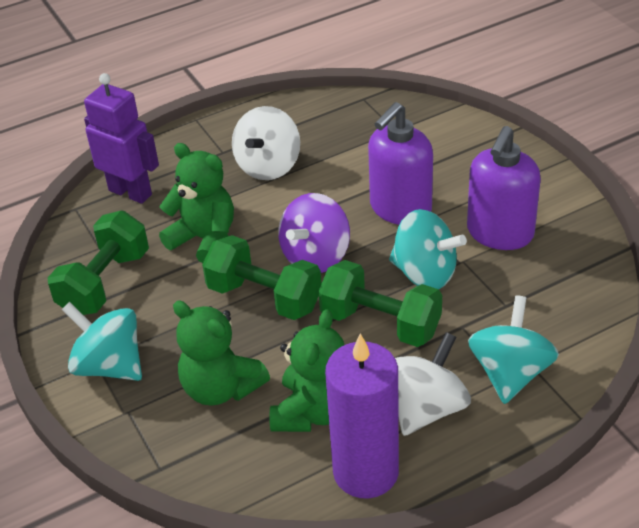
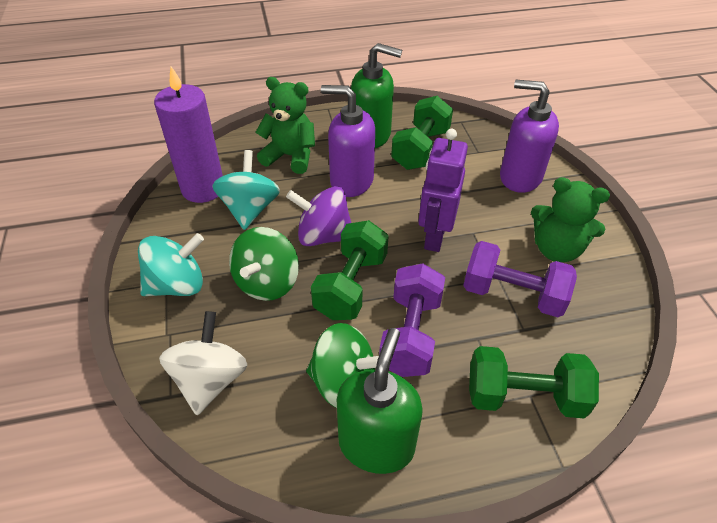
green soap dispenser: 0 -> 2
green spinning top: 0 -> 2
green teddy bear: 3 -> 2
purple dumbbell: 0 -> 2
turquoise spinning top: 3 -> 2
white spinning top: 2 -> 1

